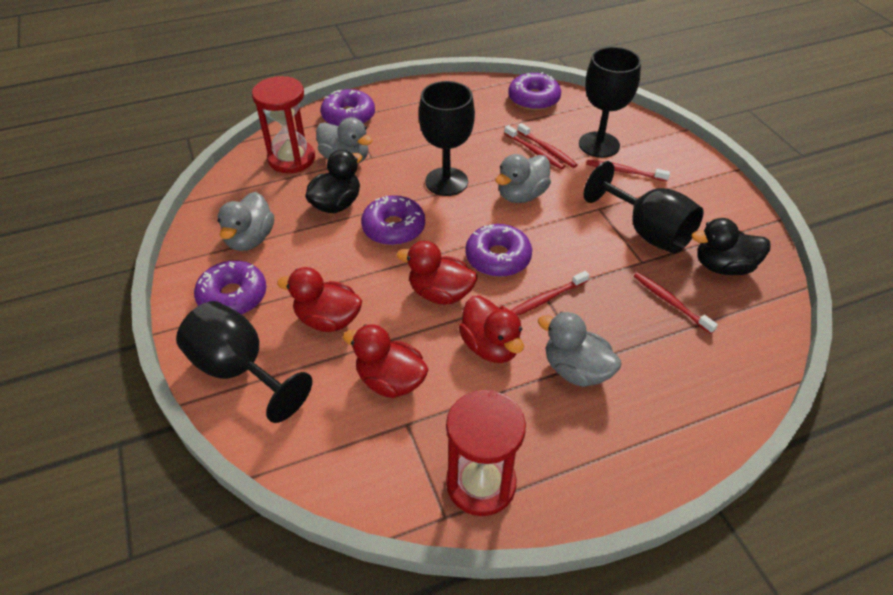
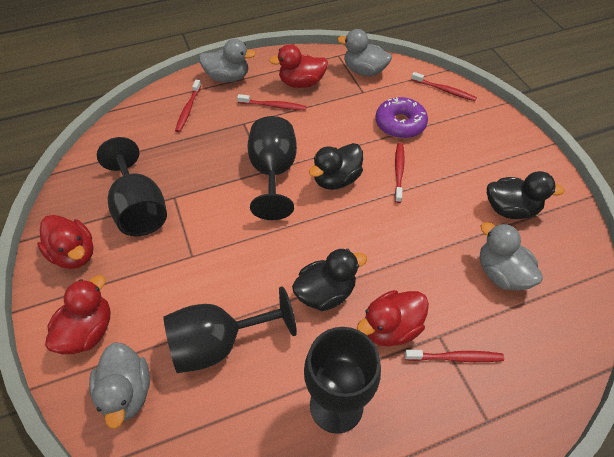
black duck: 2 -> 3
purple donut: 5 -> 1
red hourglass: 2 -> 0

